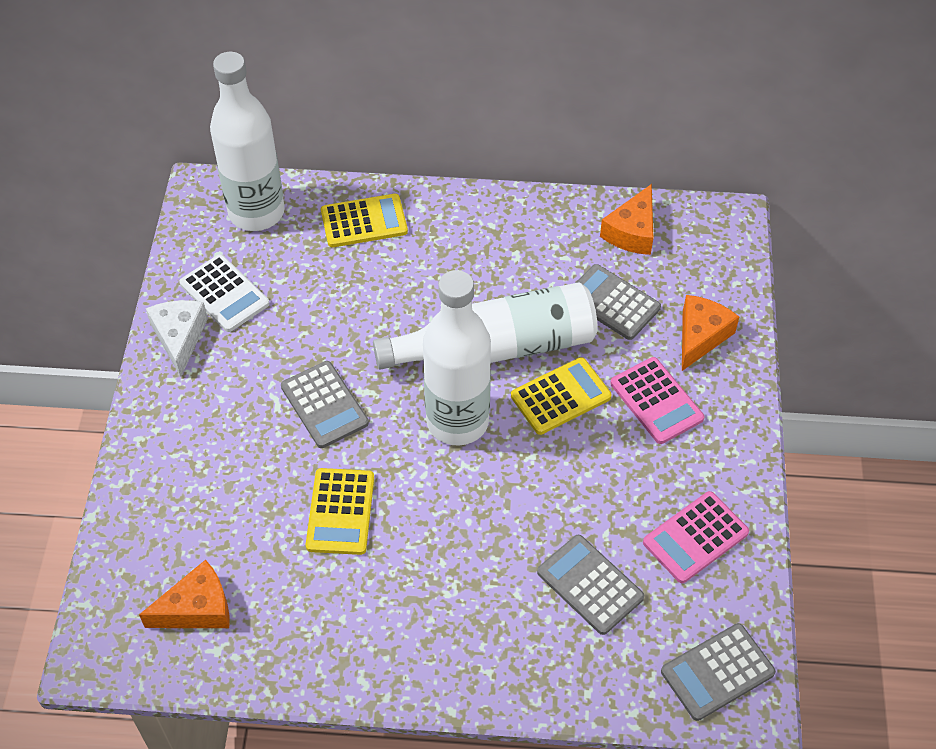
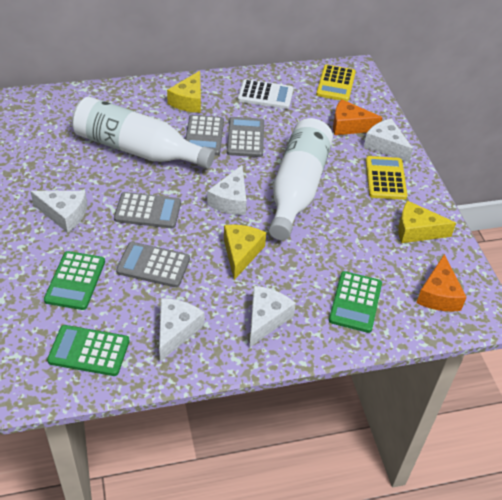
green calculator: 0 -> 3
orange cheese: 3 -> 2
pink calculator: 2 -> 0
white bottle: 3 -> 2
white cheese: 1 -> 5
yellow calculator: 3 -> 2
yellow cheese: 0 -> 3

